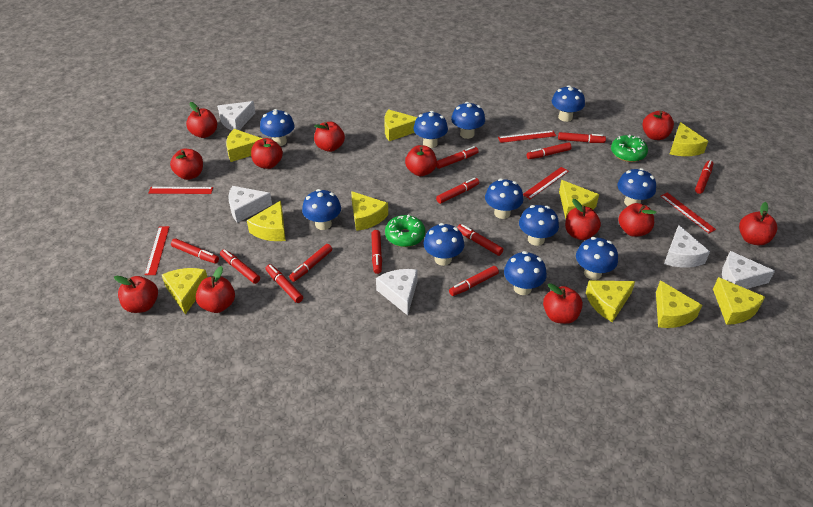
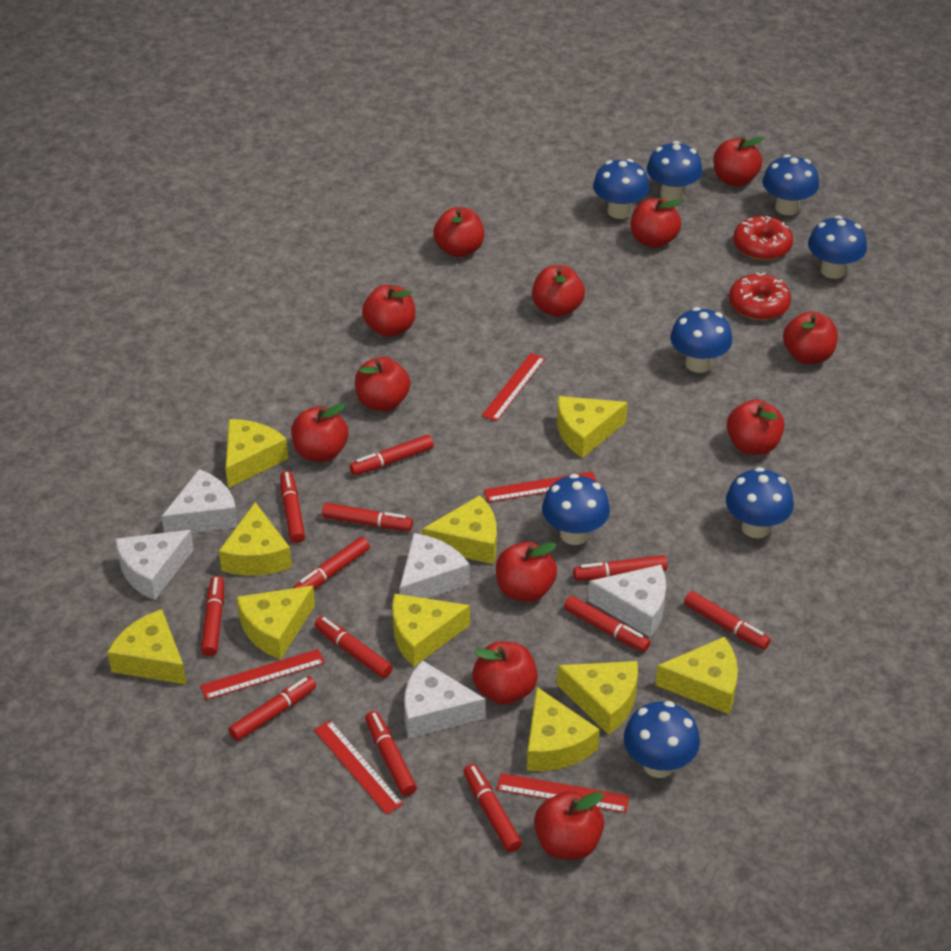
blue mushroom: 11 -> 8
green donut: 2 -> 0
red donut: 0 -> 2

